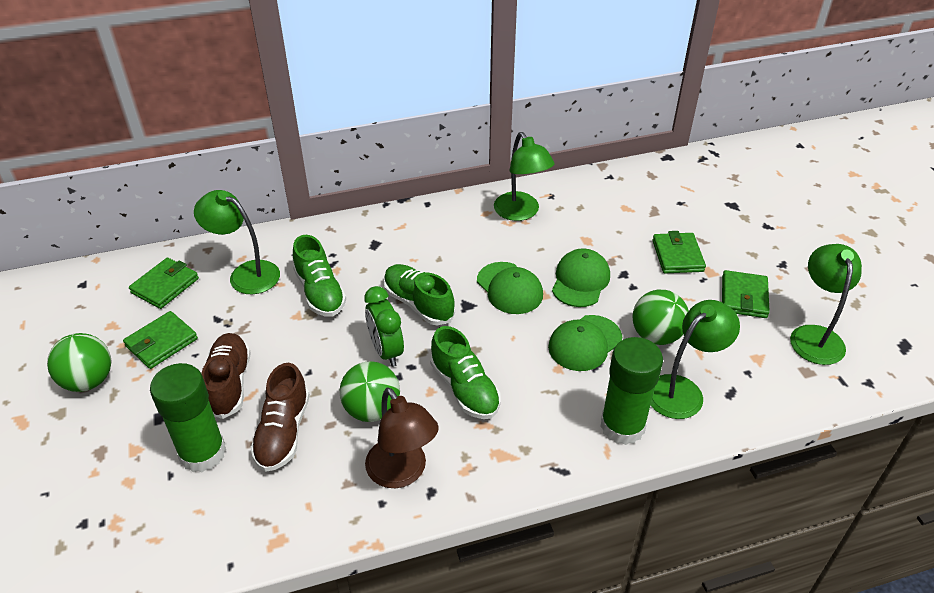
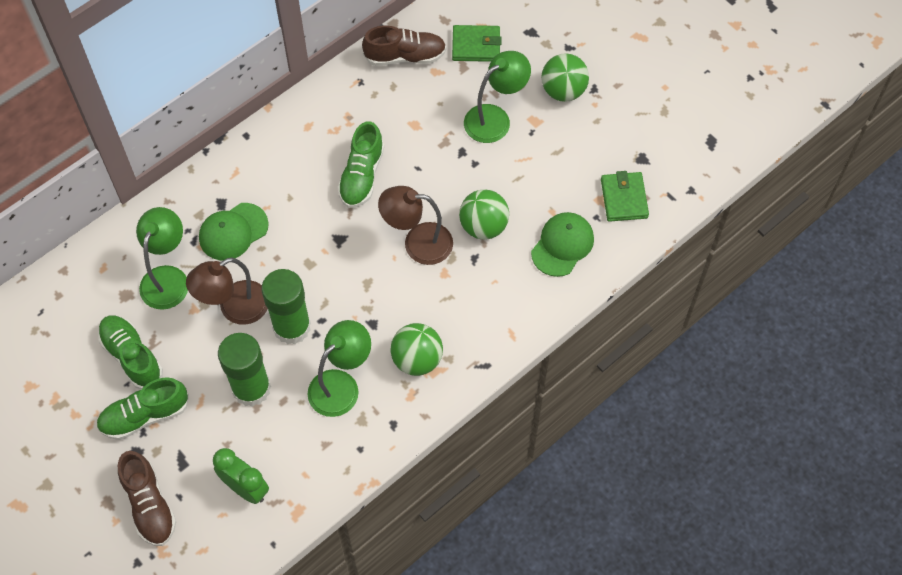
brown lamp: 1 -> 2
green cap: 3 -> 2
green lamp: 4 -> 3
green wallet: 4 -> 2

